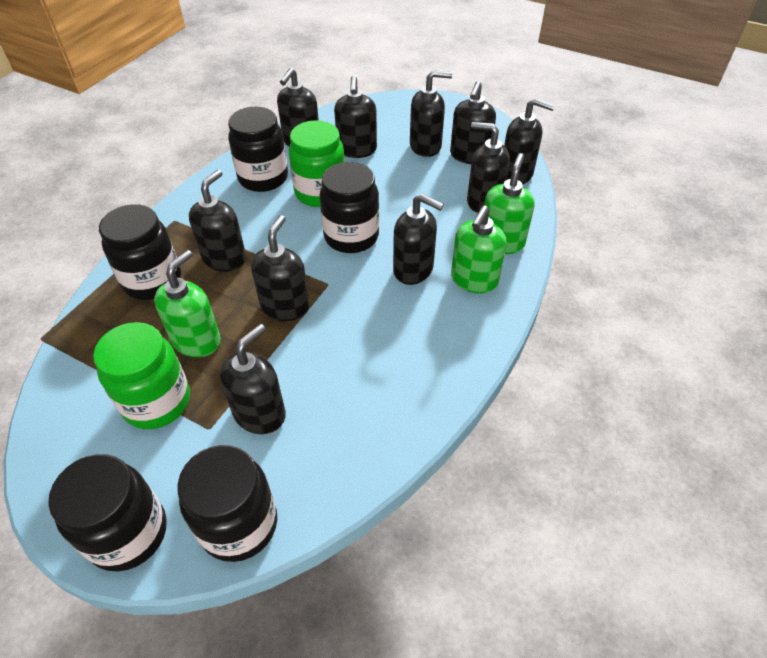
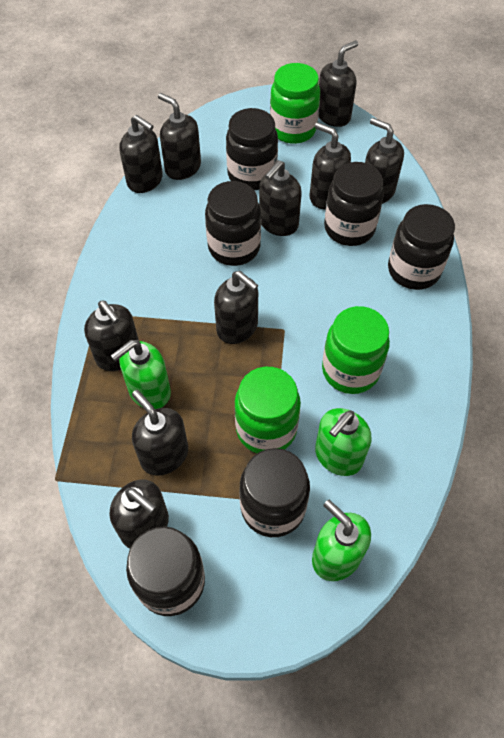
black jar: 5 -> 6
green jar: 2 -> 3

